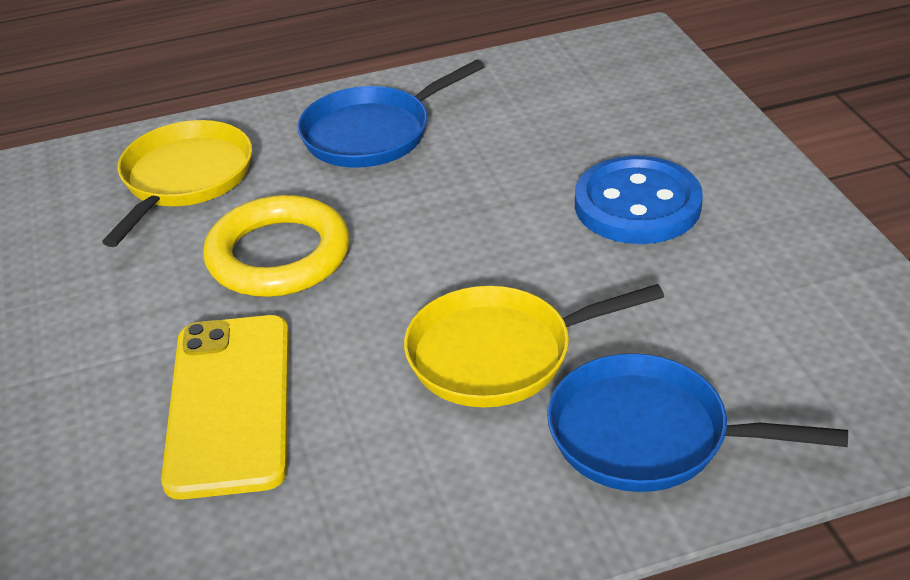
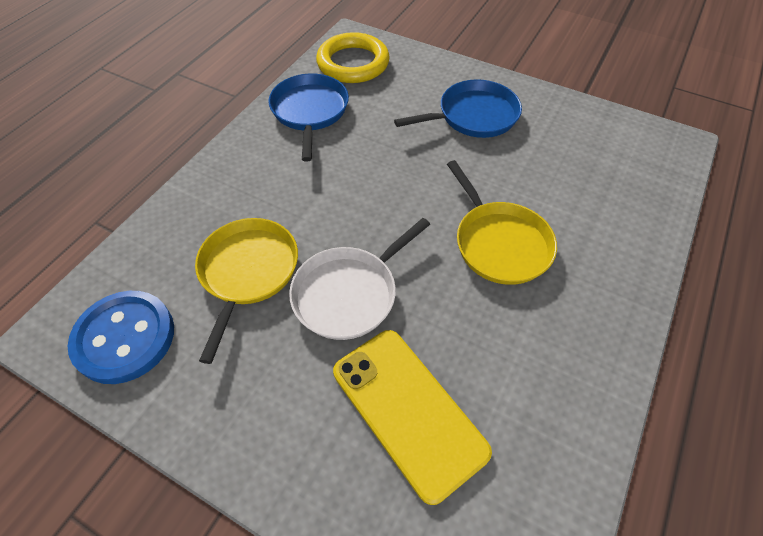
white pan: 0 -> 1

